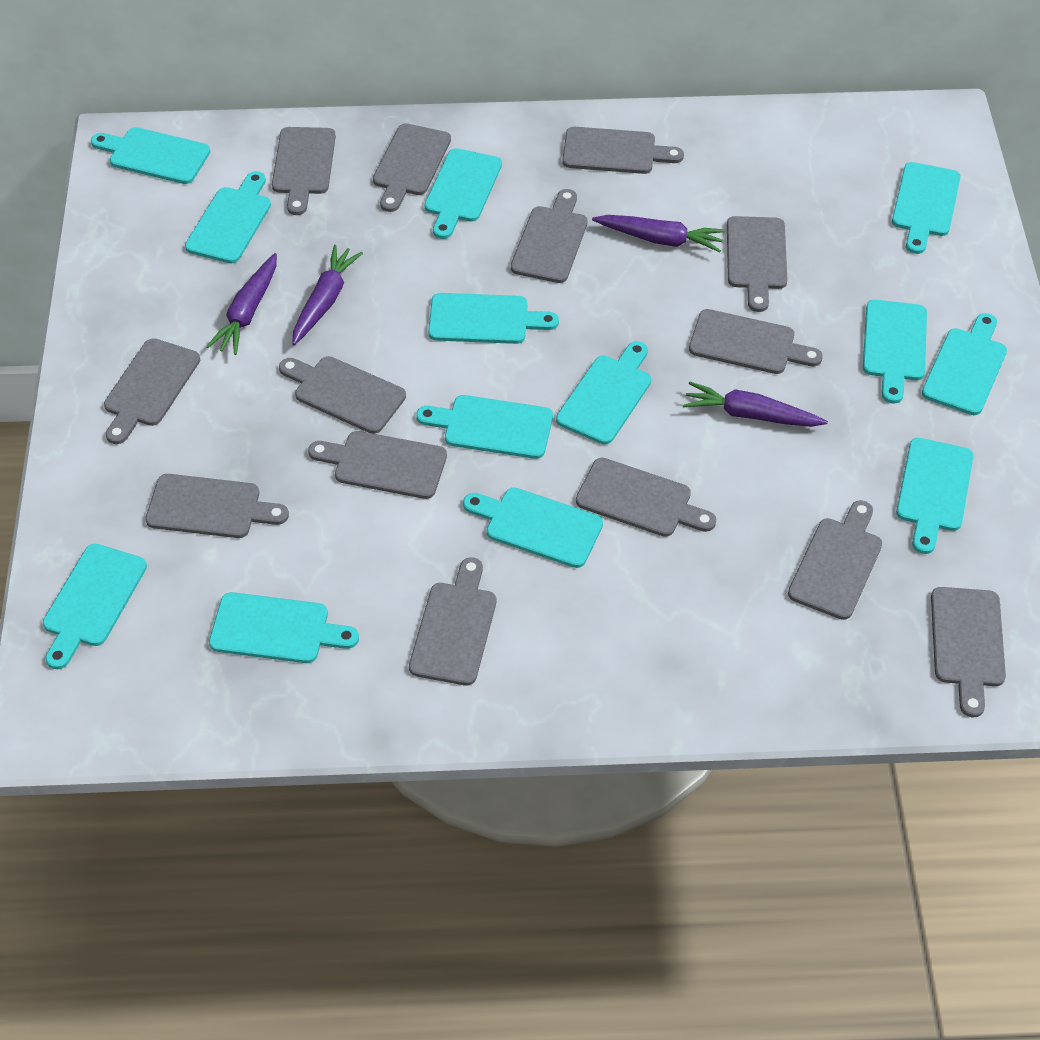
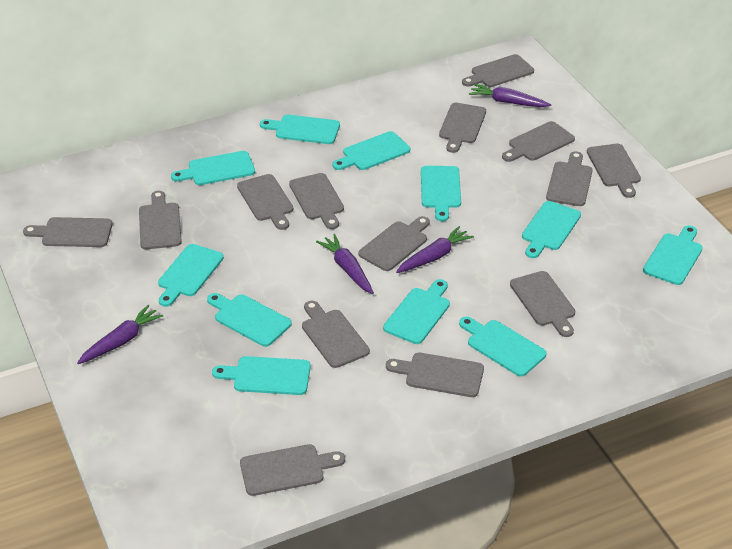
turquoise cutting board: 13 -> 11

